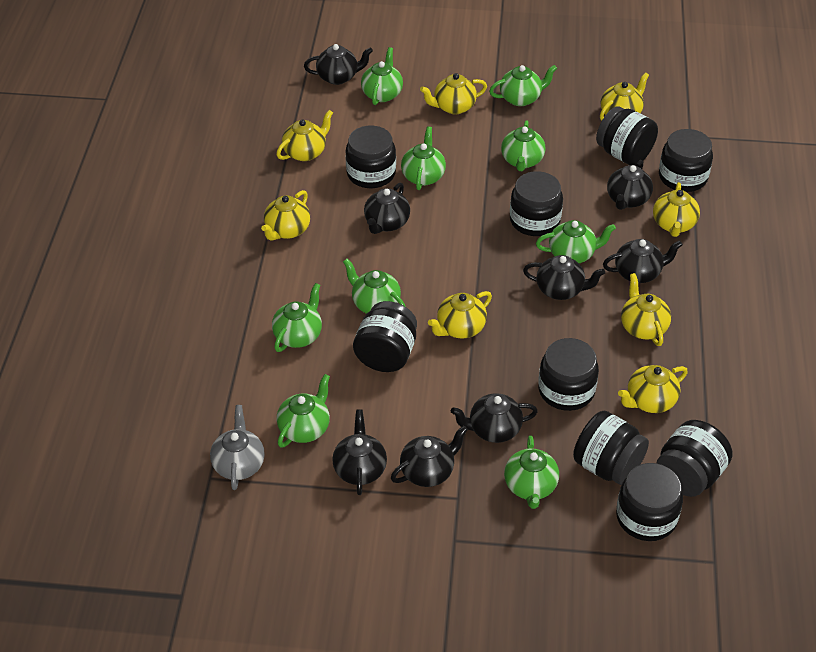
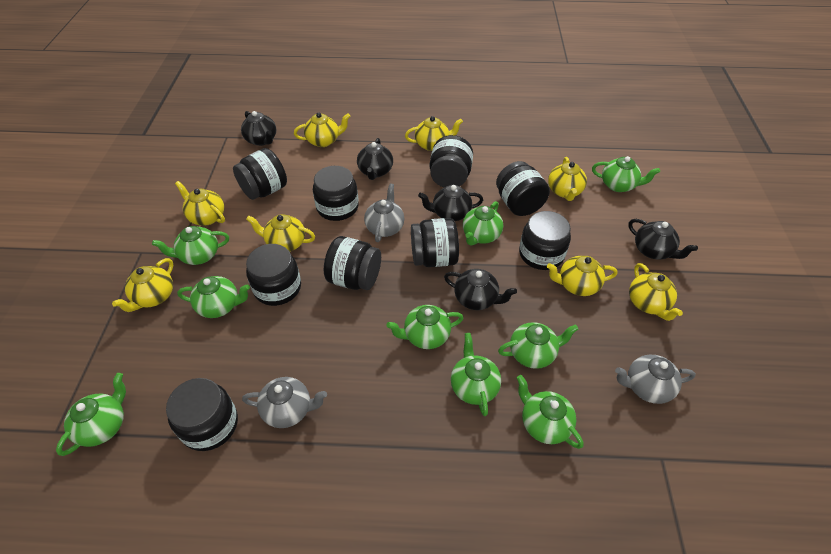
black teapot: 8 -> 5
grey teapot: 1 -> 3

